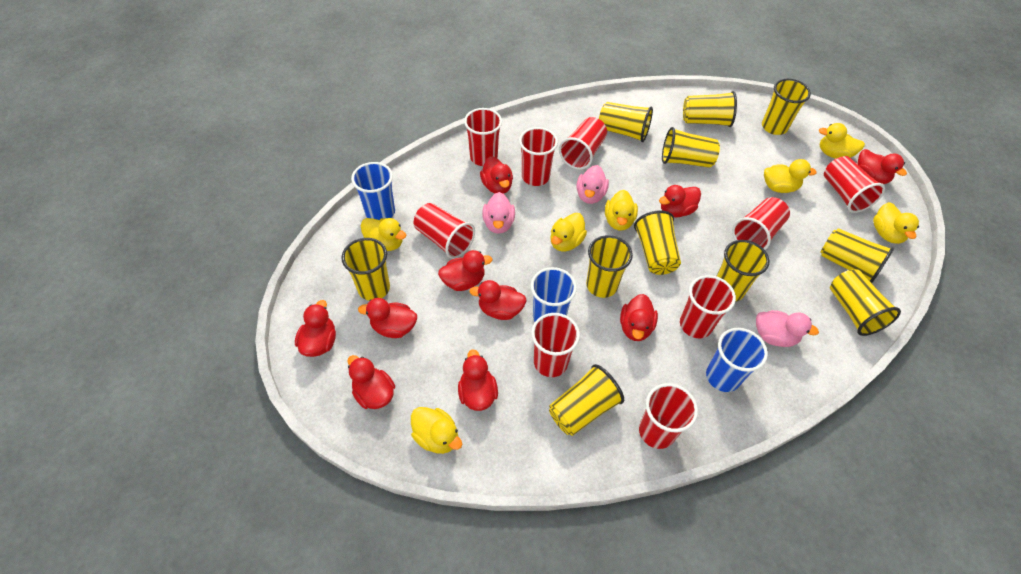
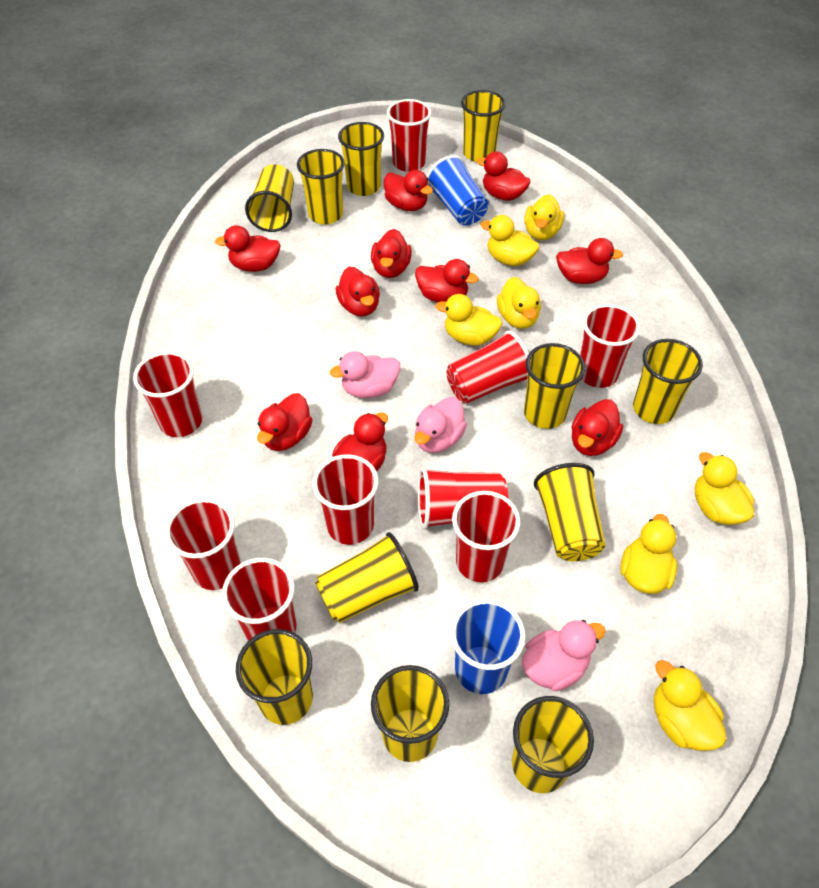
blue cup: 3 -> 2

